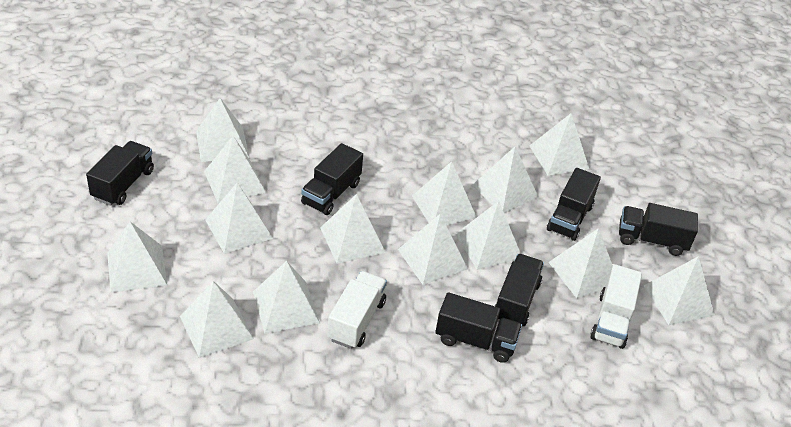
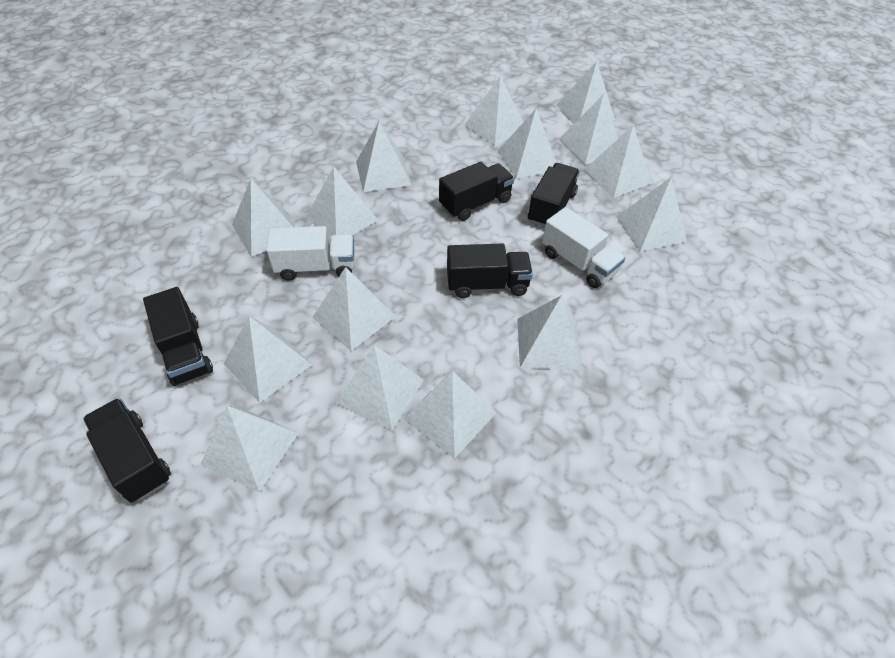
black truck: 6 -> 5
white pyramid: 14 -> 15

